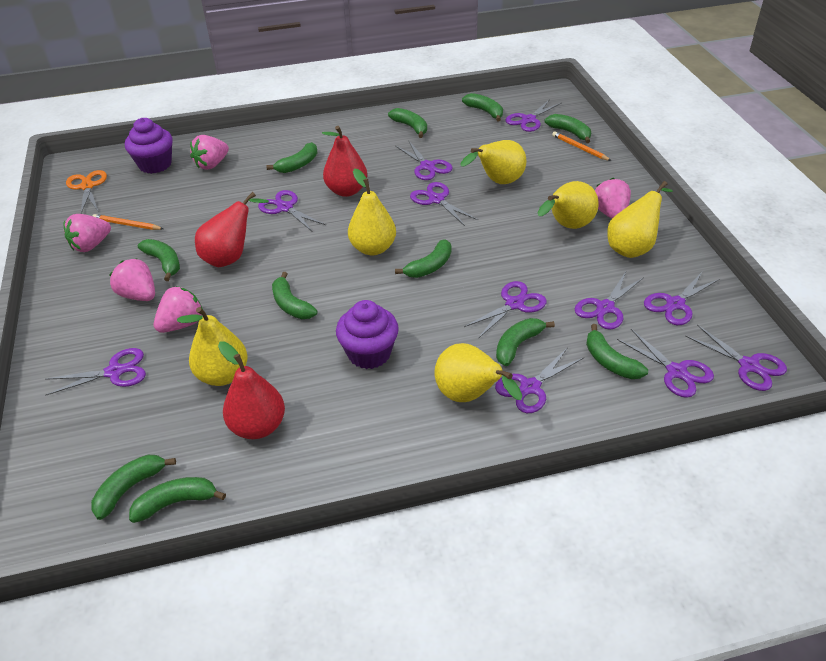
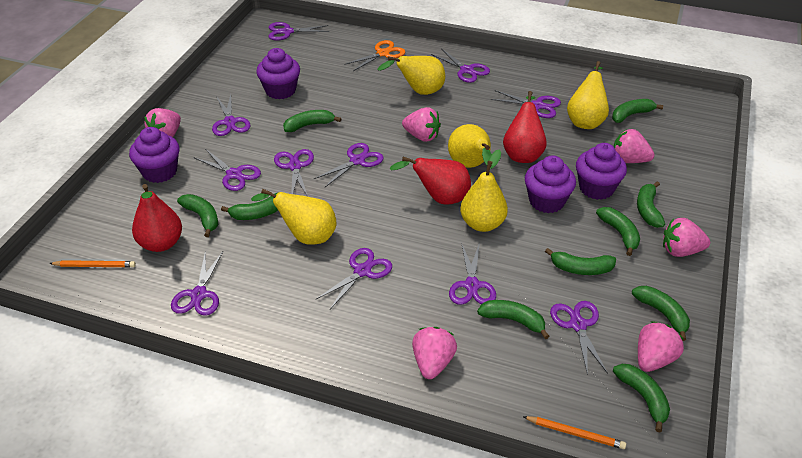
green banana: 11 -> 10
pink strawberry: 5 -> 6
purple cupcake: 2 -> 4
yellow pear: 6 -> 5

